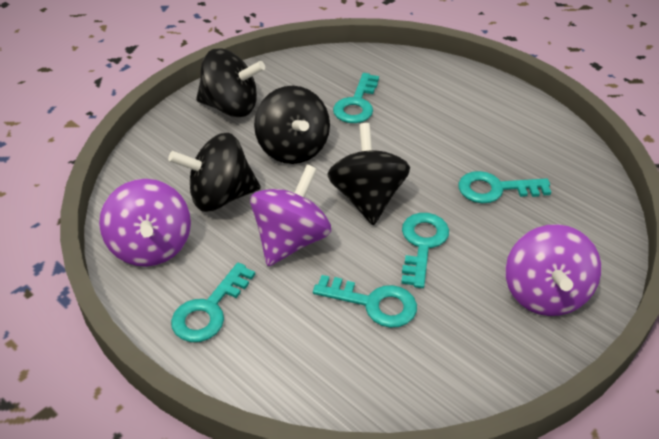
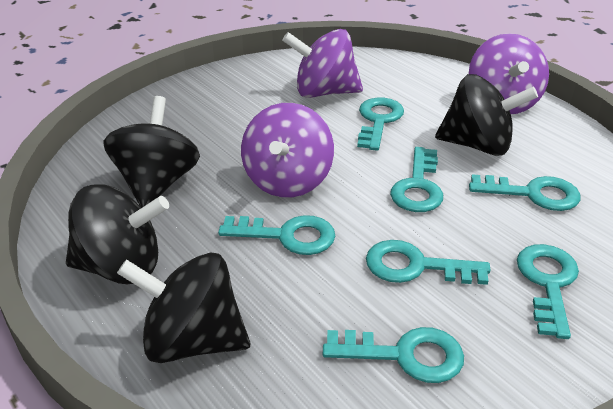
turquoise key: 5 -> 7

